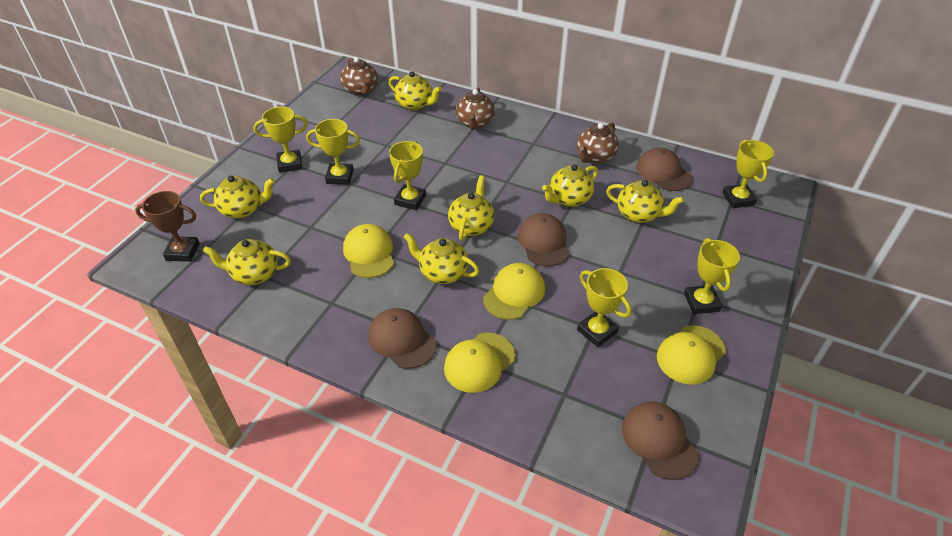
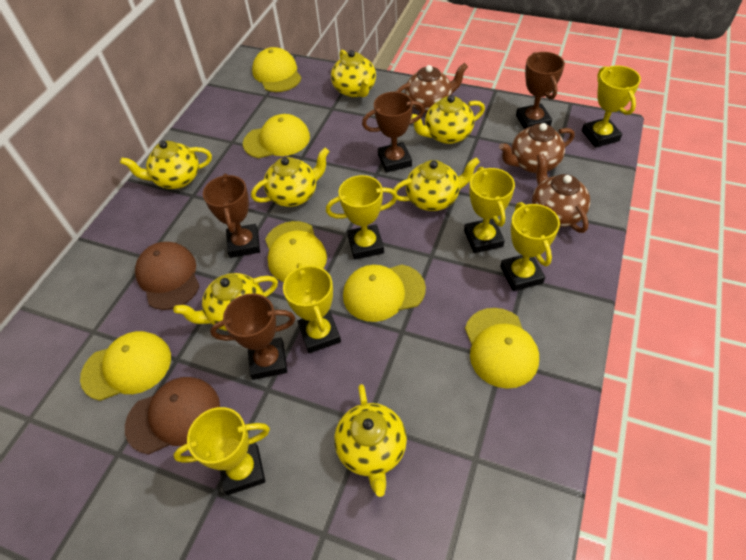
brown cap: 4 -> 2
brown trophy: 1 -> 4
yellow cap: 4 -> 6

